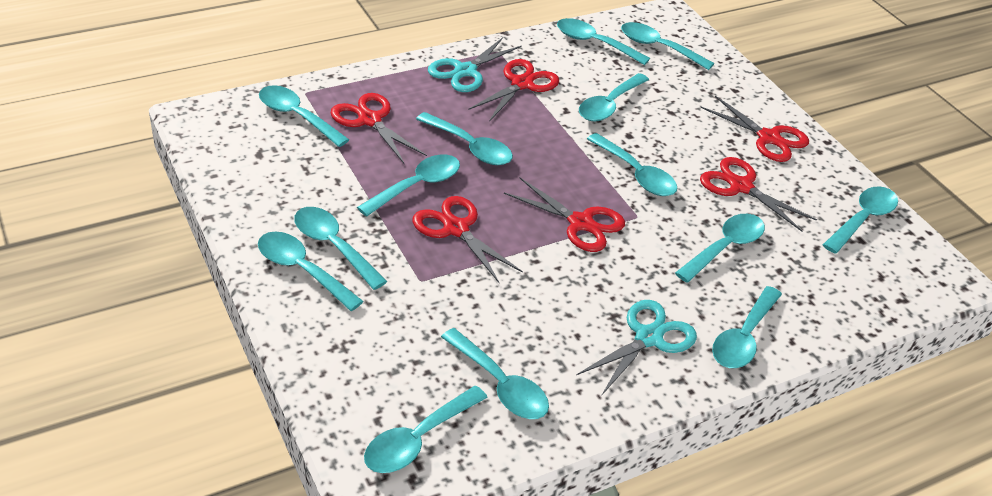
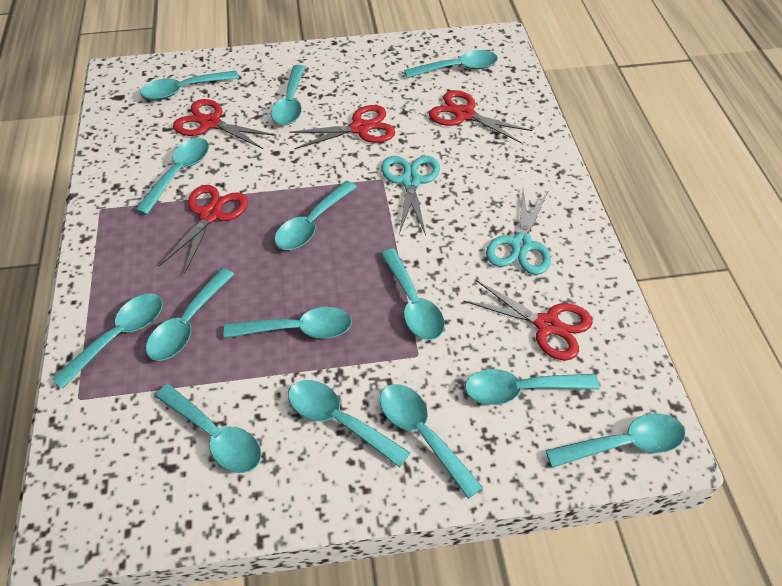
red scissors: 6 -> 5

